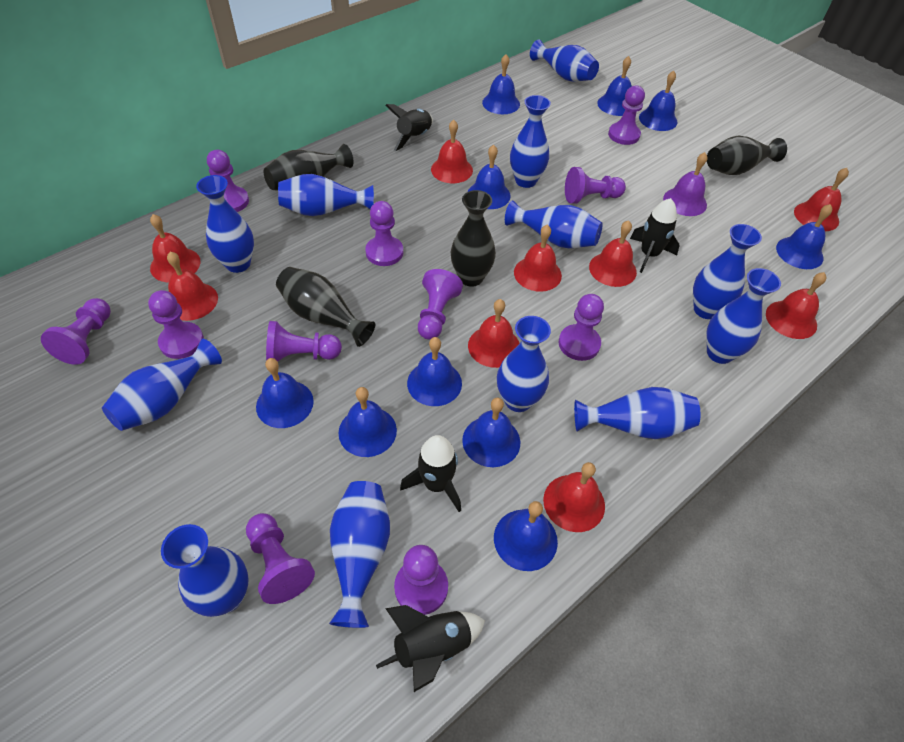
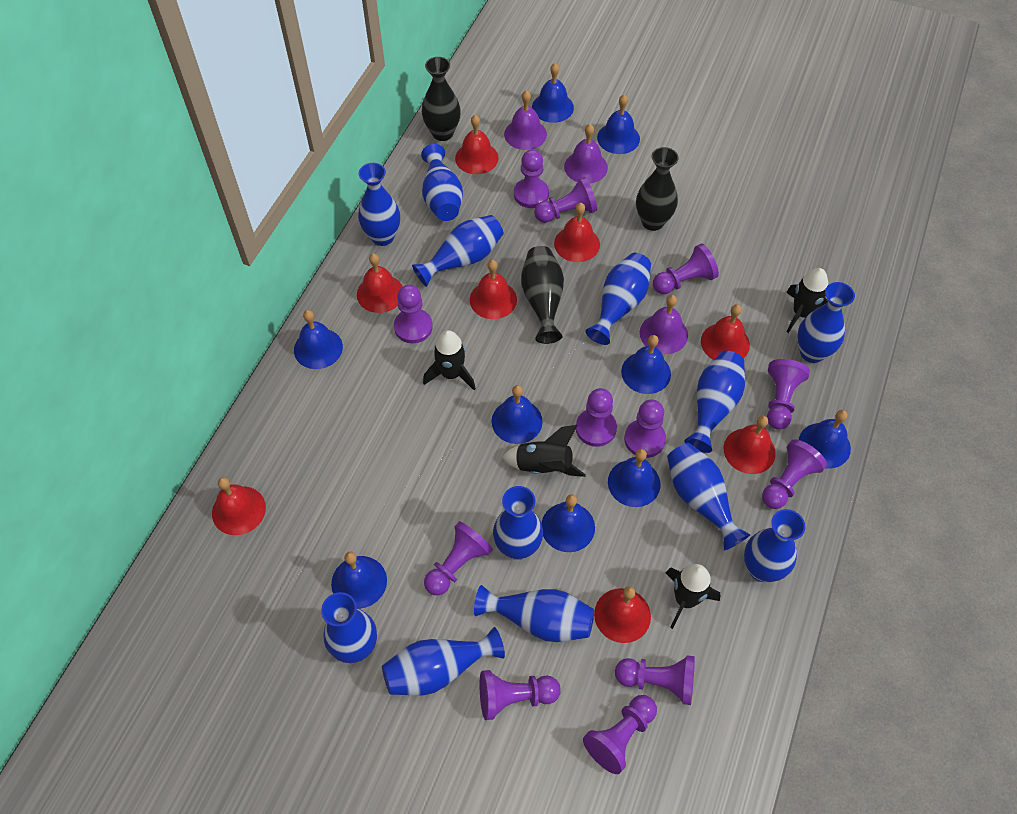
black vase: 4 -> 3
blue bell: 10 -> 9
purple bell: 1 -> 3
purple pawn: 11 -> 12
red bell: 9 -> 8

